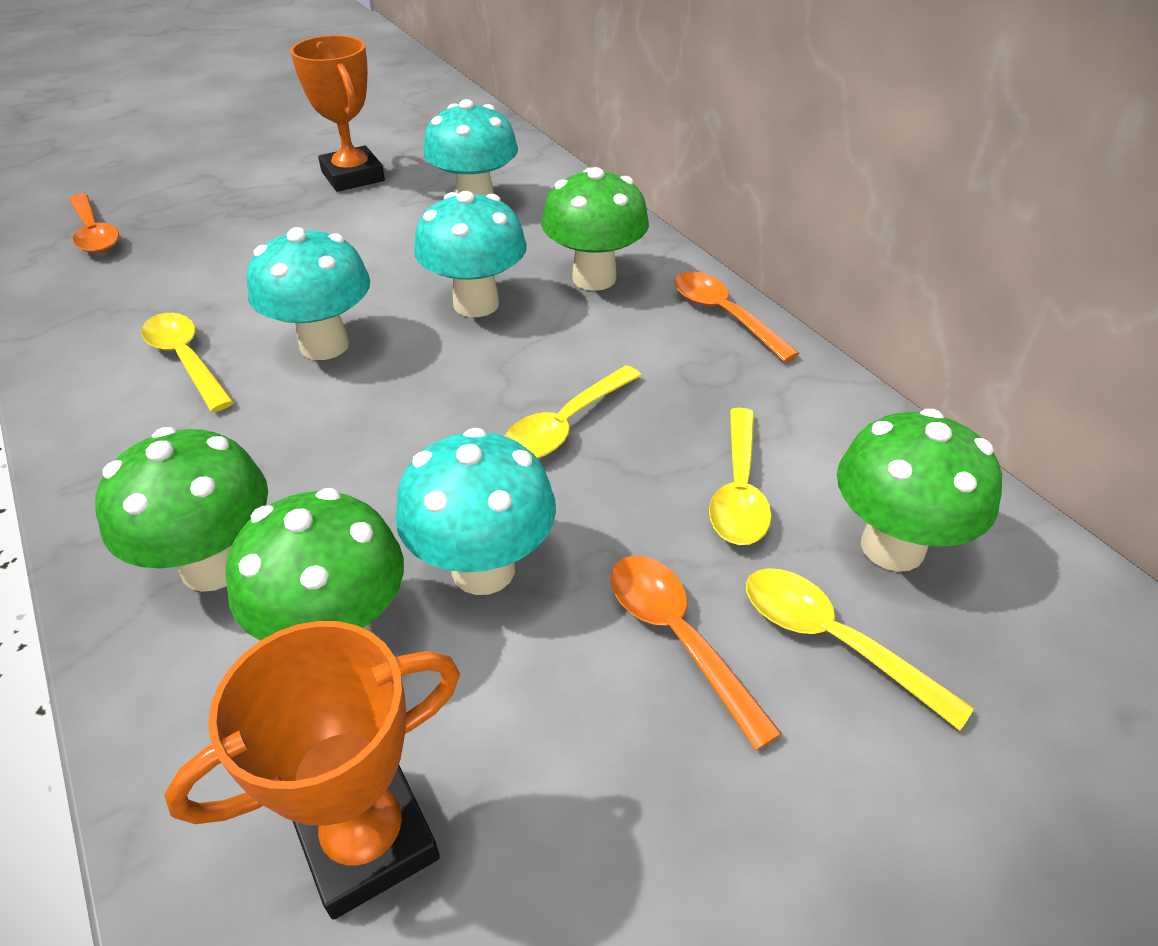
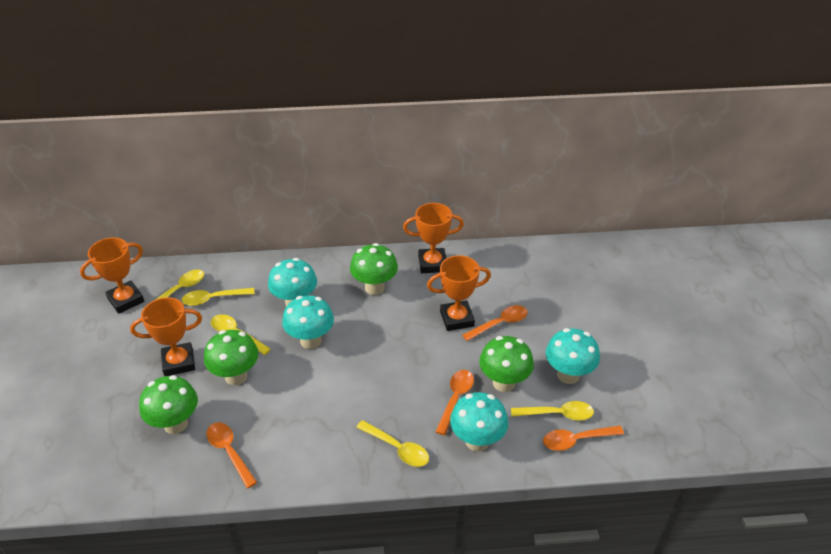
orange spoon: 3 -> 4
orange trophy: 2 -> 4
yellow spoon: 4 -> 5

